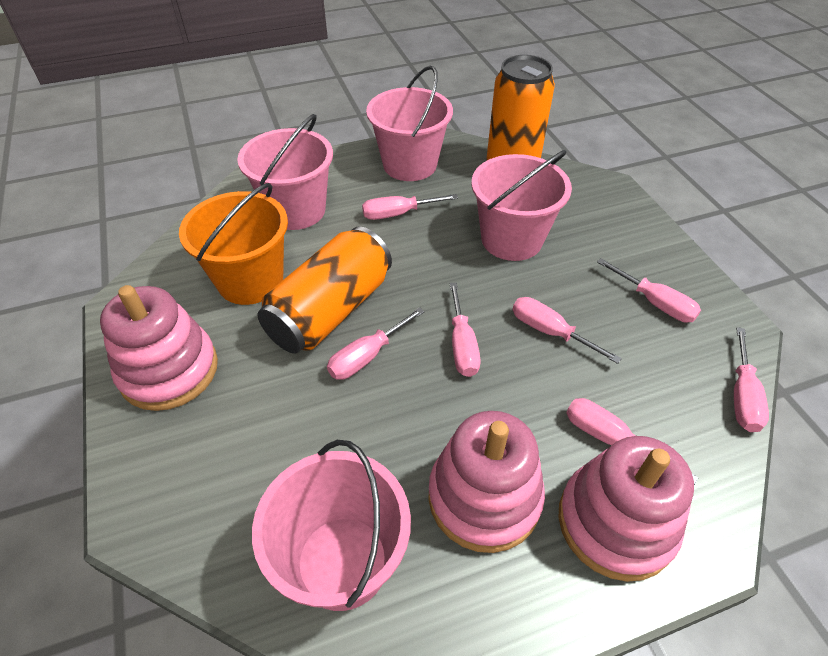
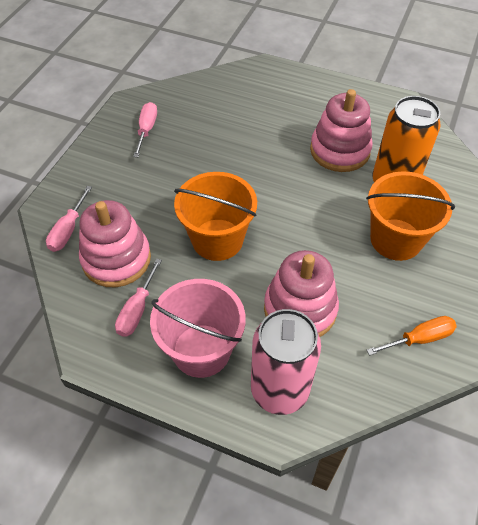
orange bucket: 1 -> 2
orange can: 2 -> 1
orange screwdriver: 0 -> 1
pink bucket: 4 -> 1
pink can: 0 -> 1
pink screwdriver: 7 -> 3

